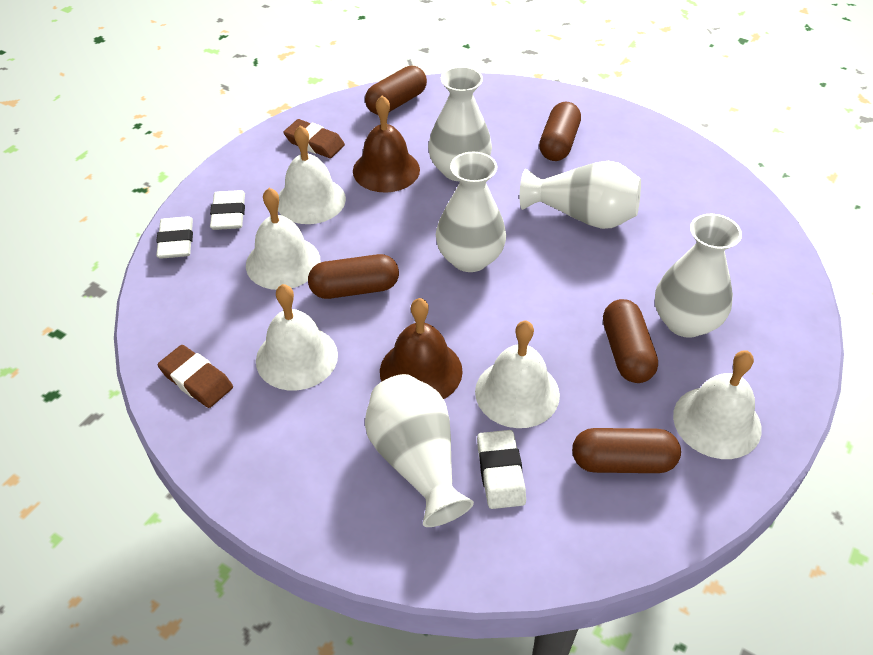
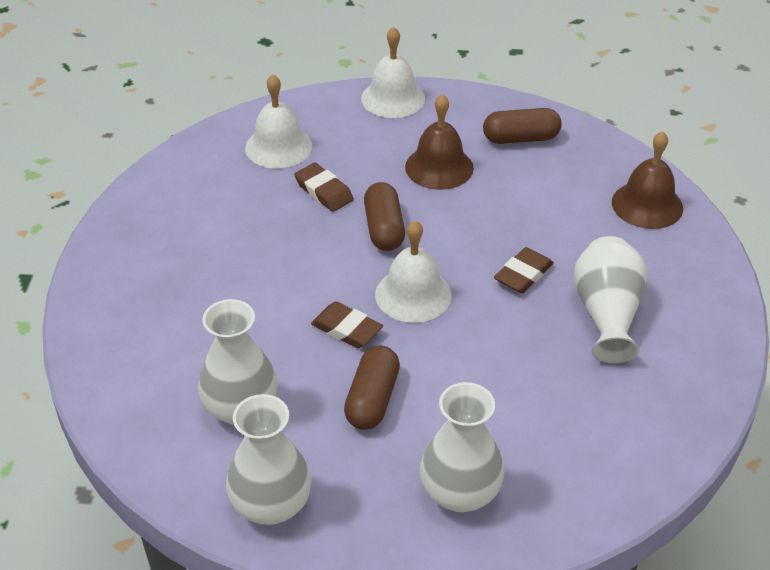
brown capsule: 5 -> 3
brown eraser: 2 -> 3
white bell: 5 -> 3
white eraser: 3 -> 0
white vase: 5 -> 4

